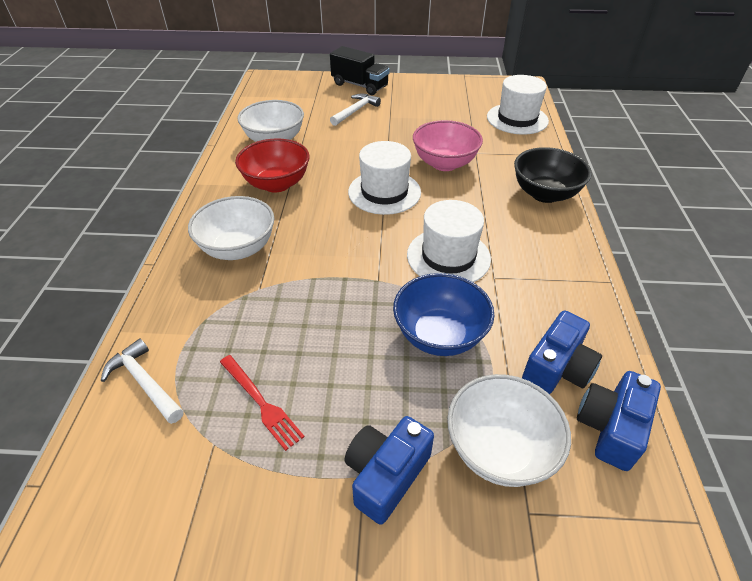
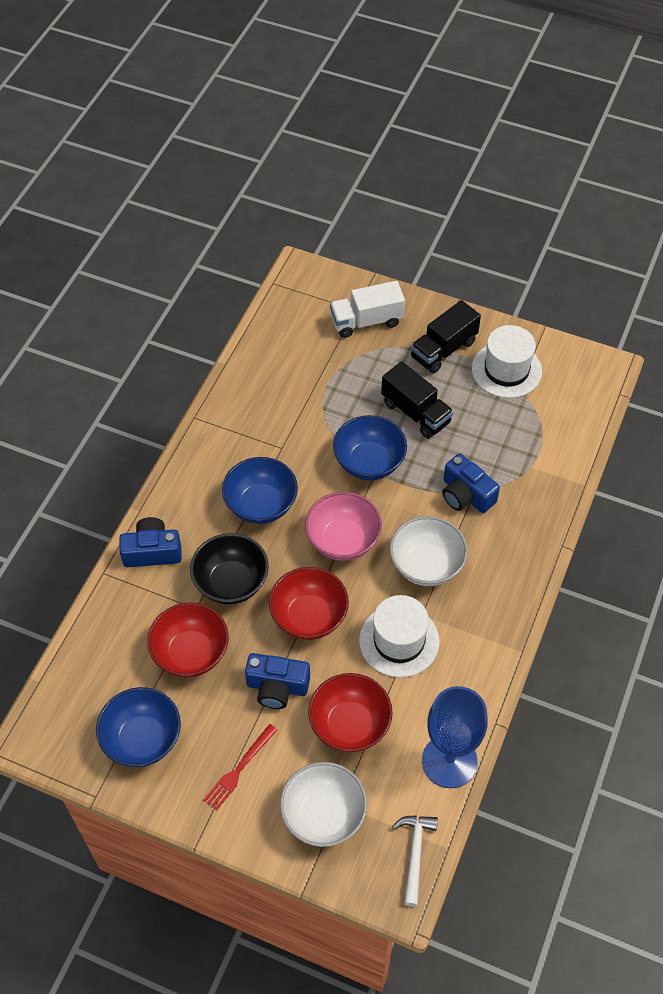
black truck: 1 -> 2
blue bowl: 1 -> 3
blue goblet: 0 -> 1
red bowl: 1 -> 3
white bowl: 3 -> 2
white hammer: 2 -> 1
white hat: 3 -> 2
white truck: 0 -> 1

